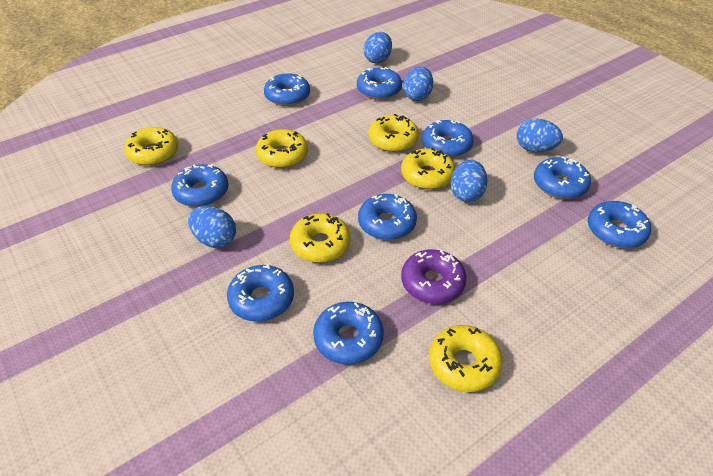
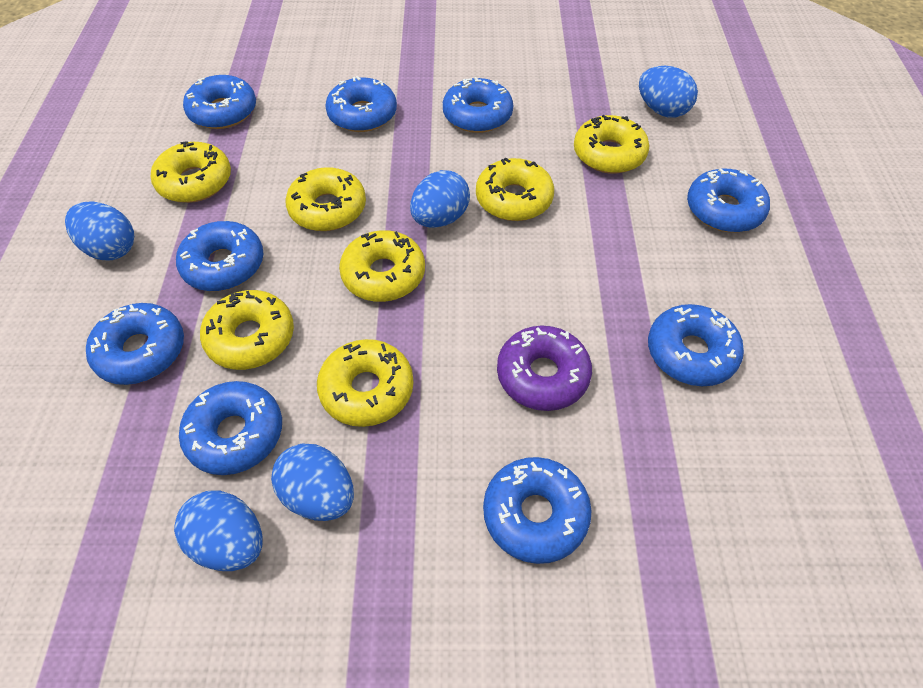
yellow donut: 6 -> 7

